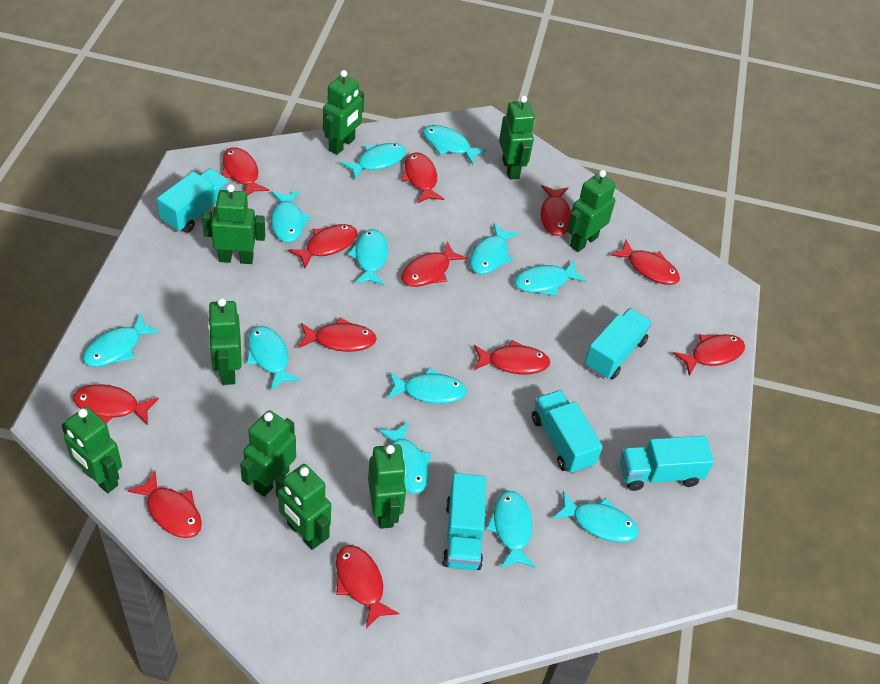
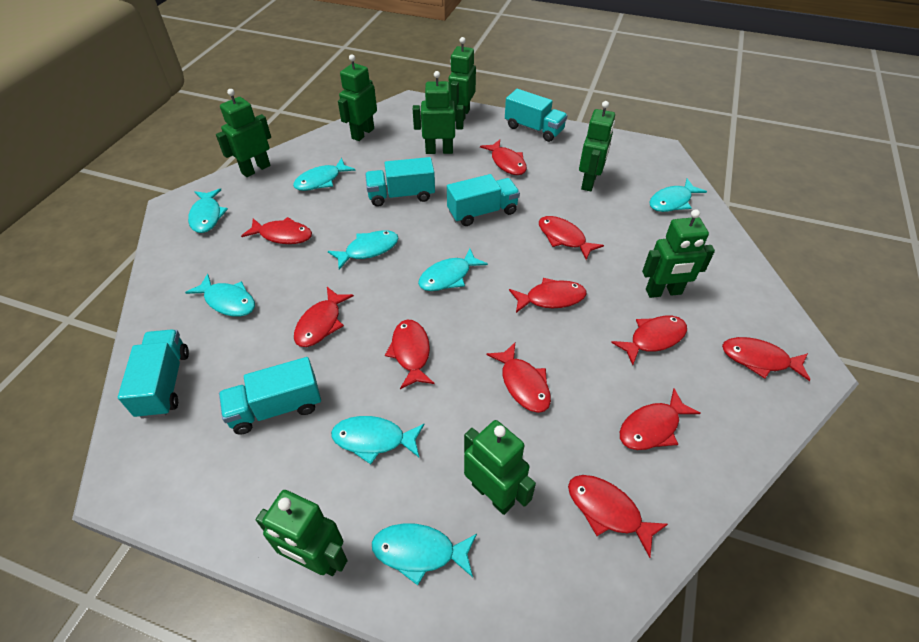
green robot: 9 -> 8
red fish: 12 -> 11
turquoise fish: 12 -> 8

